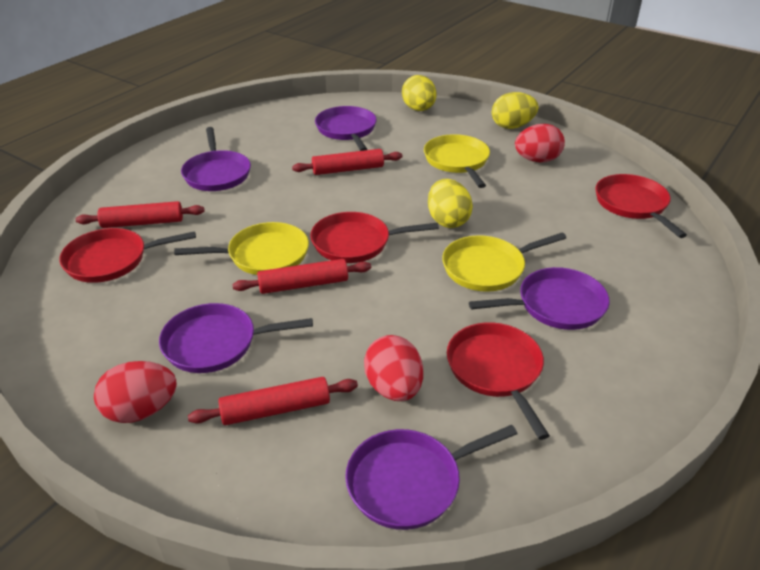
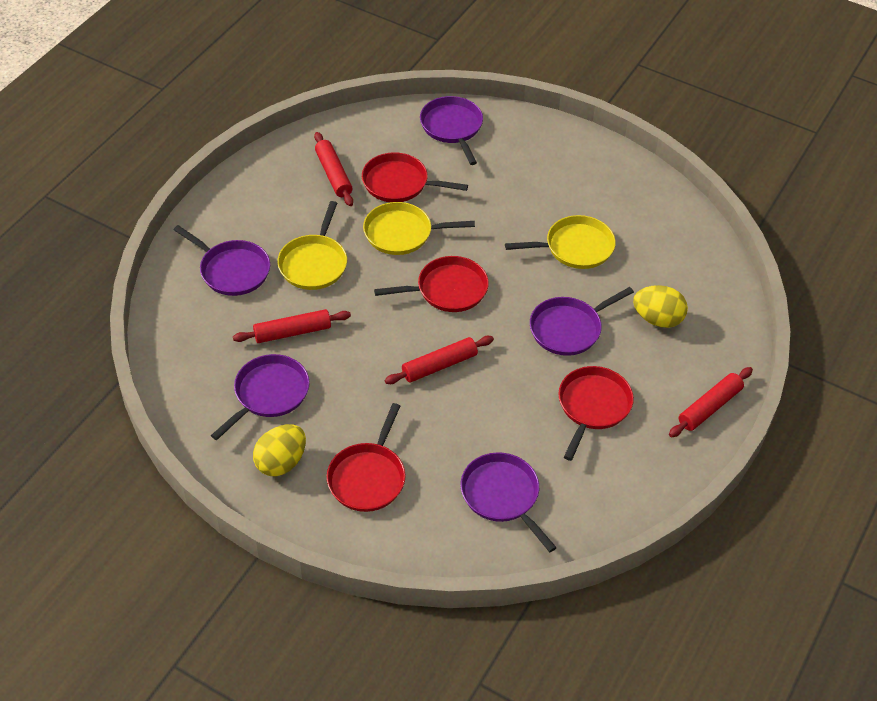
red egg: 3 -> 0
yellow egg: 3 -> 2

